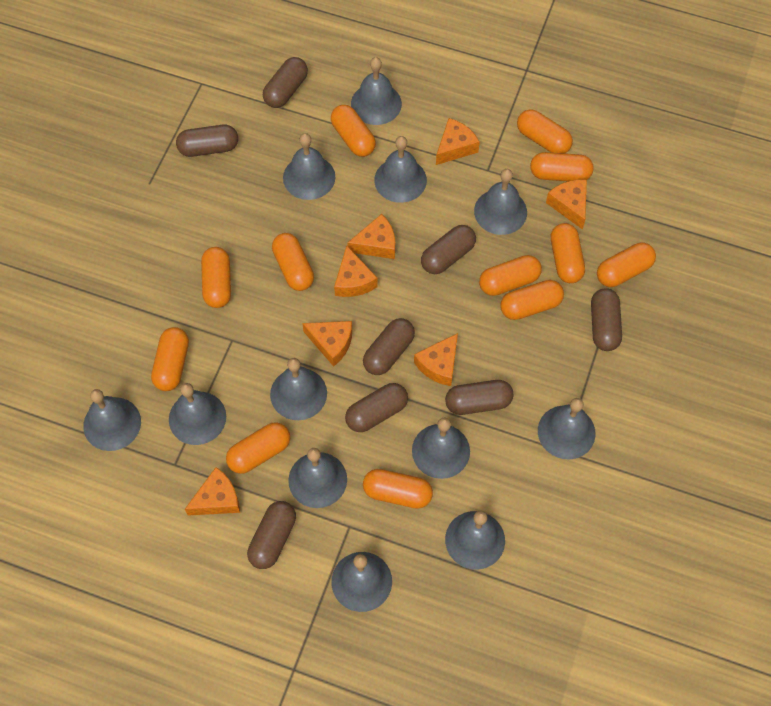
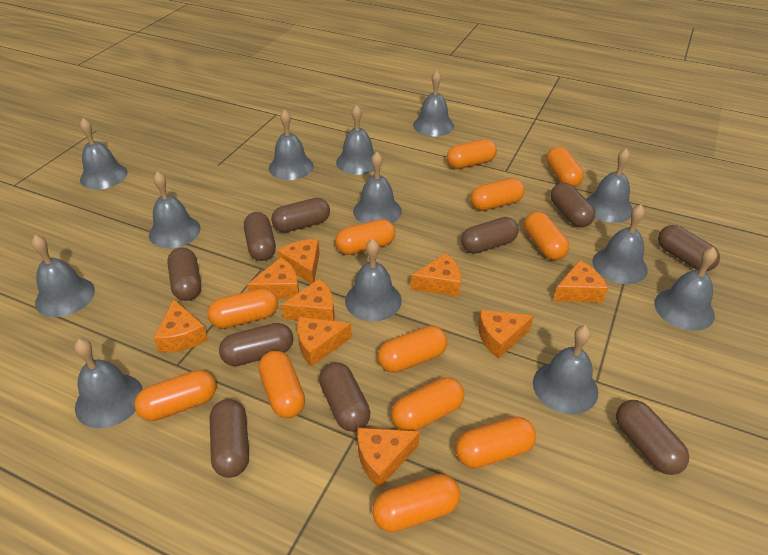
brown capsule: 8 -> 10
grey bell: 12 -> 13
orange cheese: 7 -> 9

